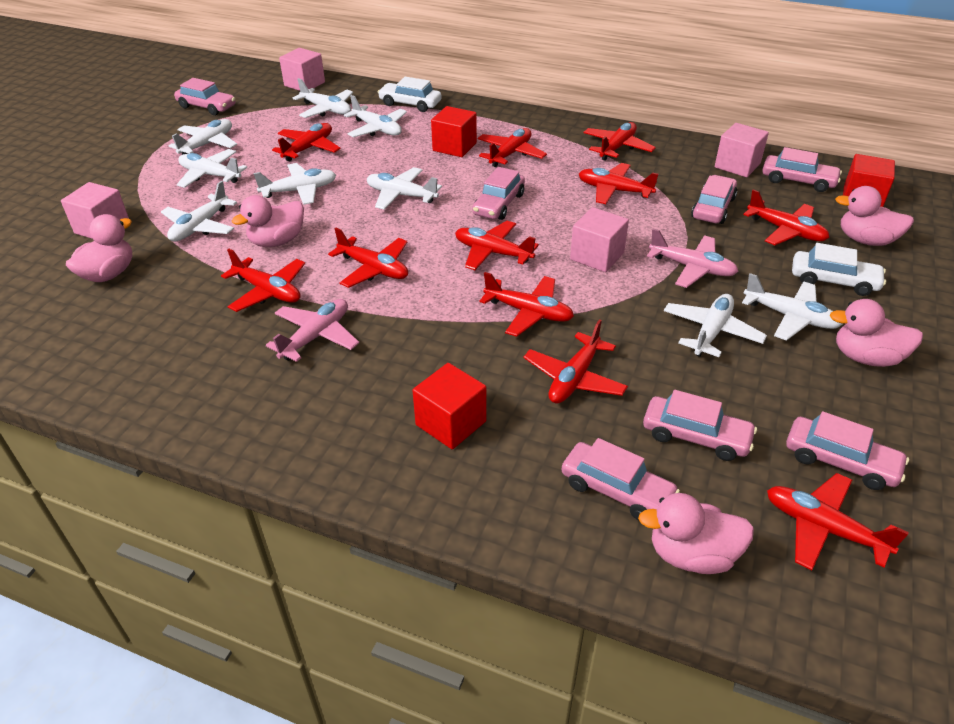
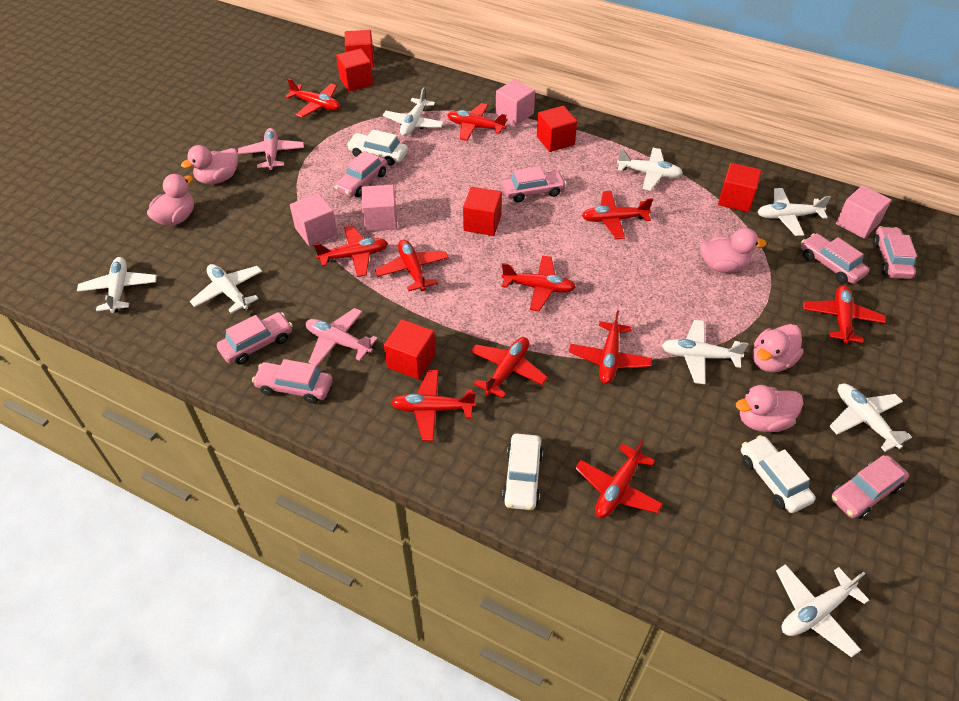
red cube: 3 -> 6
white car: 2 -> 3
white plane: 9 -> 8

